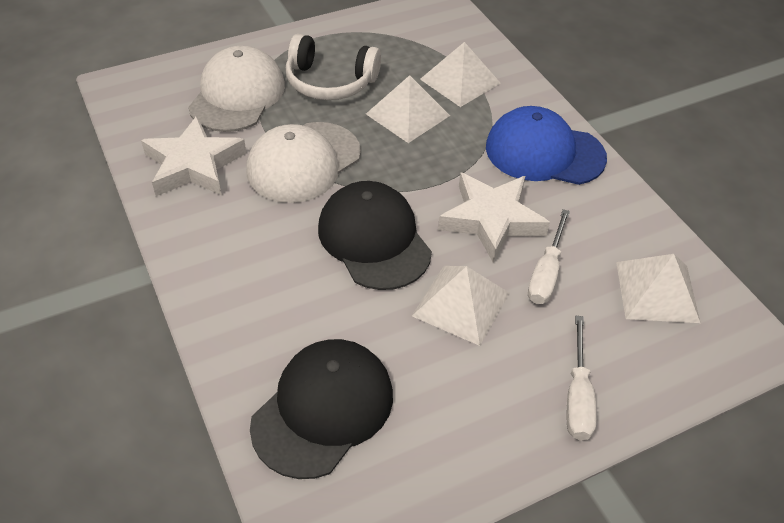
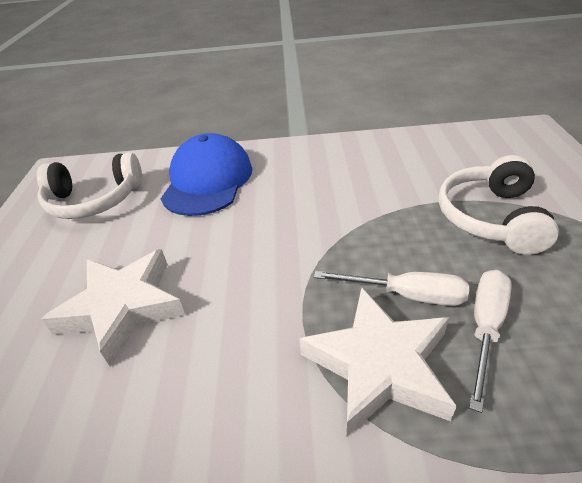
black cap: 2 -> 0
white cap: 2 -> 0
white headphones: 1 -> 2
white pyramid: 4 -> 0

